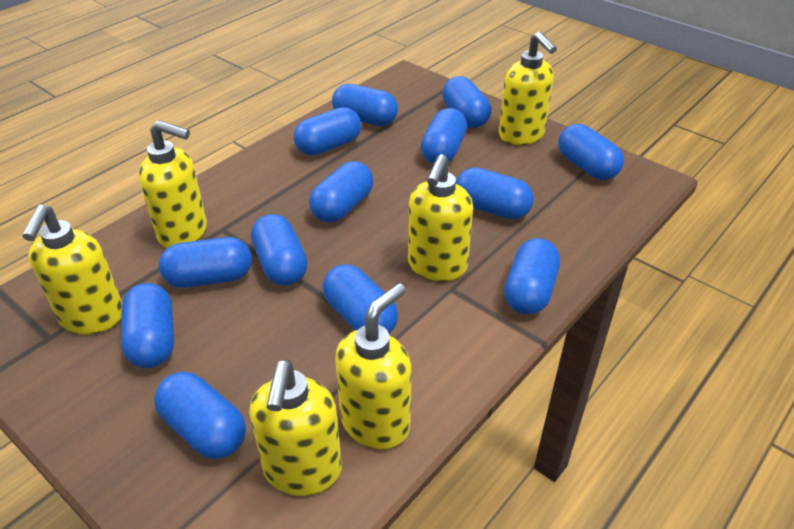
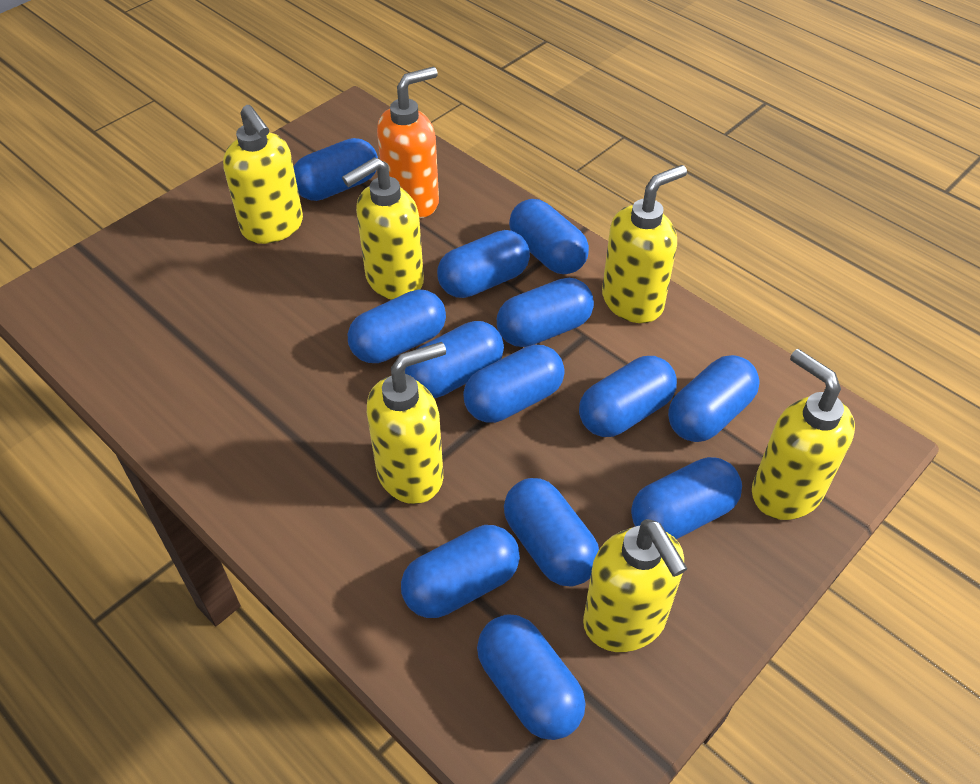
orange soap dispenser: 0 -> 1

